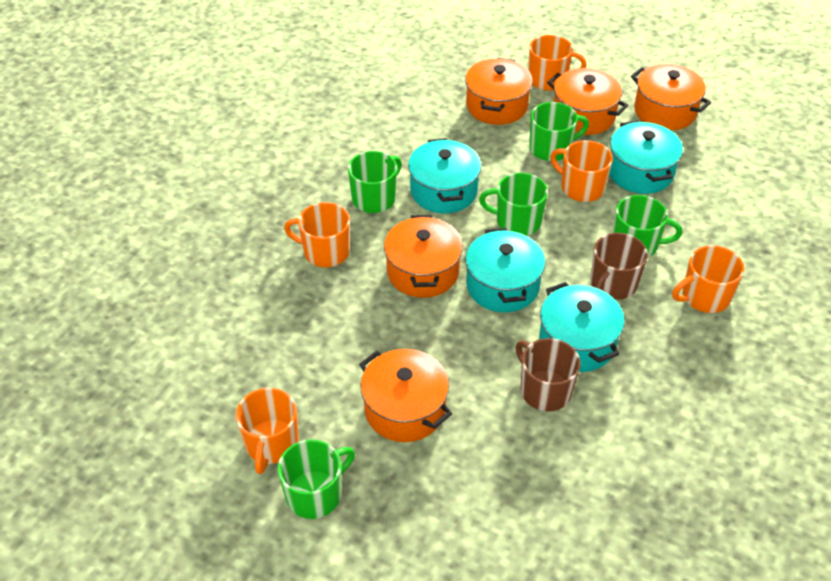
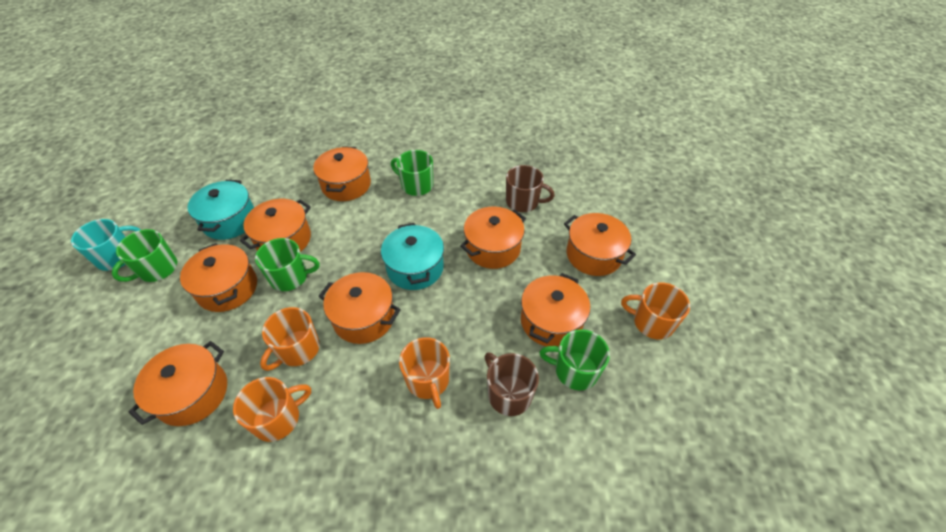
green mug: 5 -> 4
orange mug: 5 -> 4
orange pot: 5 -> 8
turquoise mug: 0 -> 1
turquoise pot: 4 -> 2

